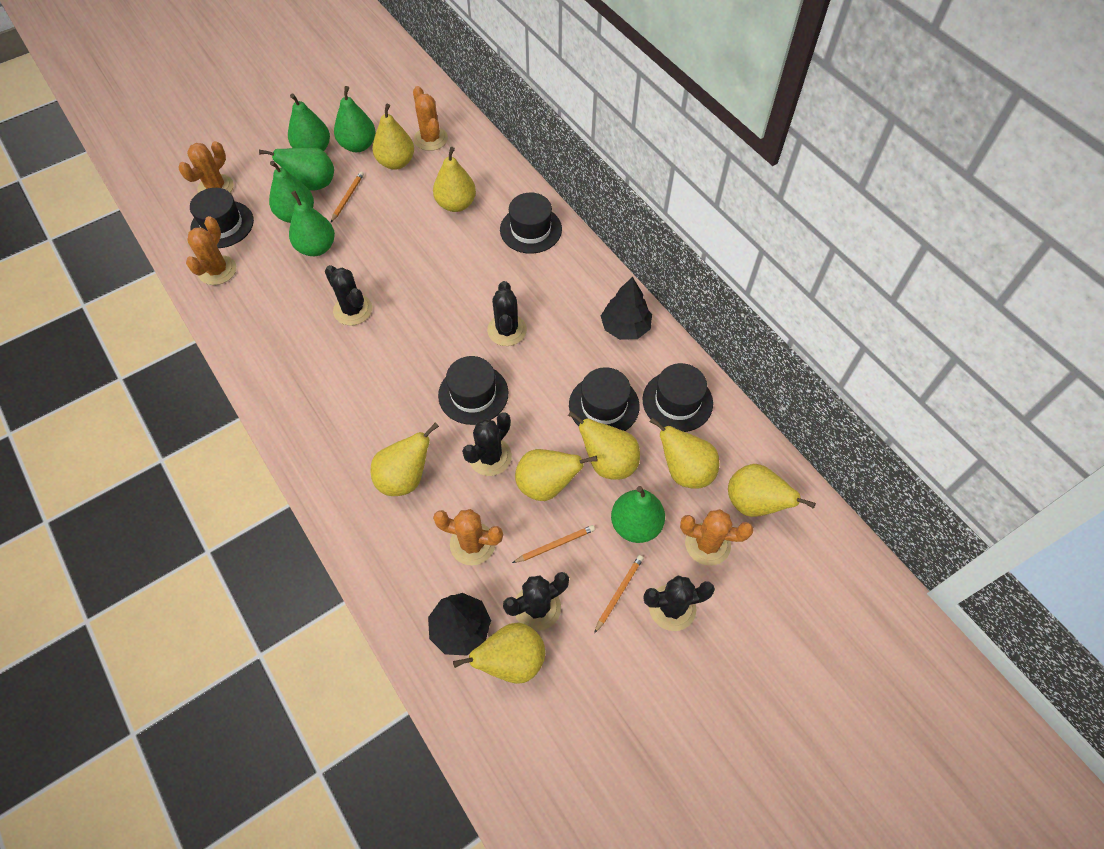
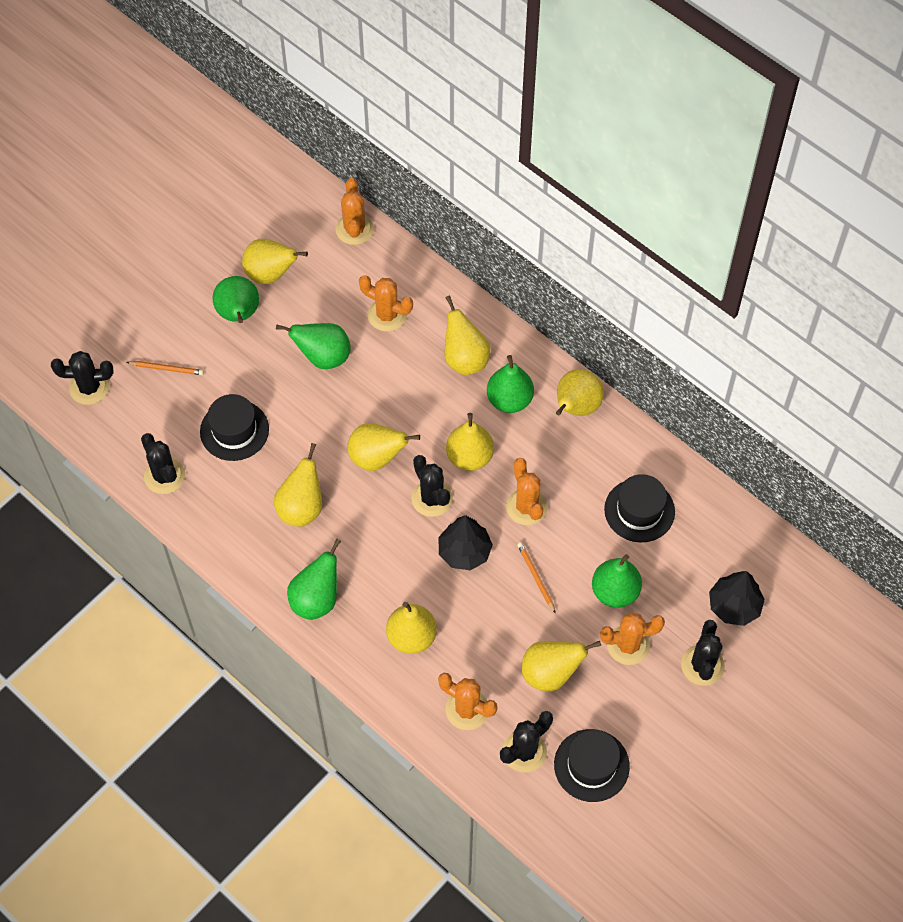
black hat: 5 -> 3
green pear: 6 -> 5
orange pencil: 3 -> 2

